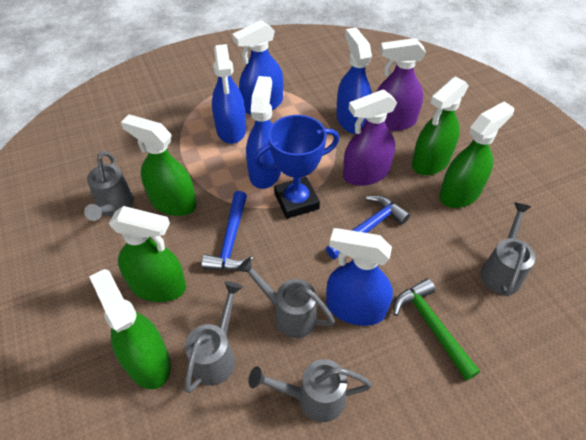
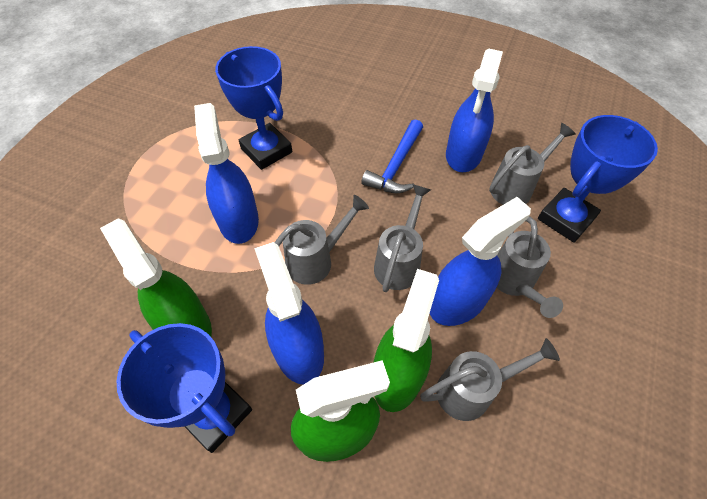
blue hammer: 2 -> 1
blue spray bottle: 5 -> 4
blue trophy: 1 -> 3
green hammer: 1 -> 0
green spray bottle: 5 -> 3
purple spray bottle: 2 -> 0

